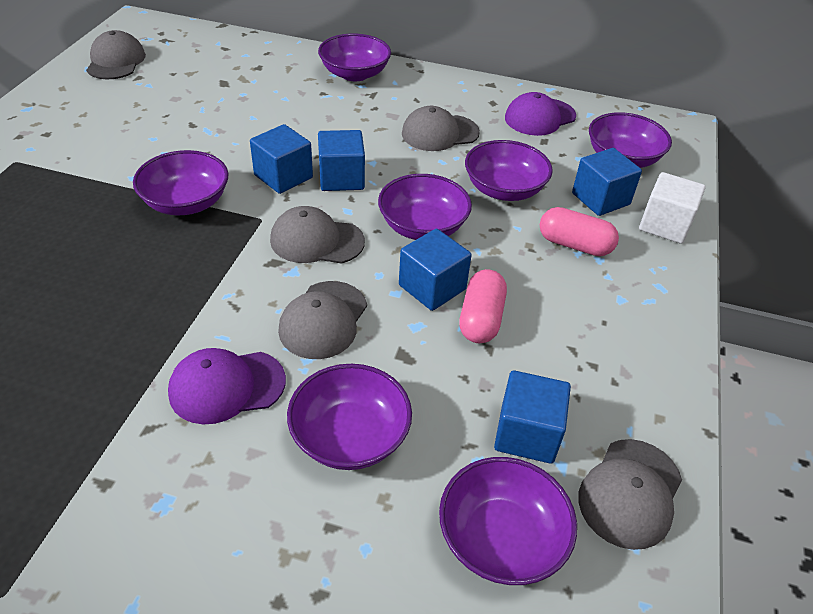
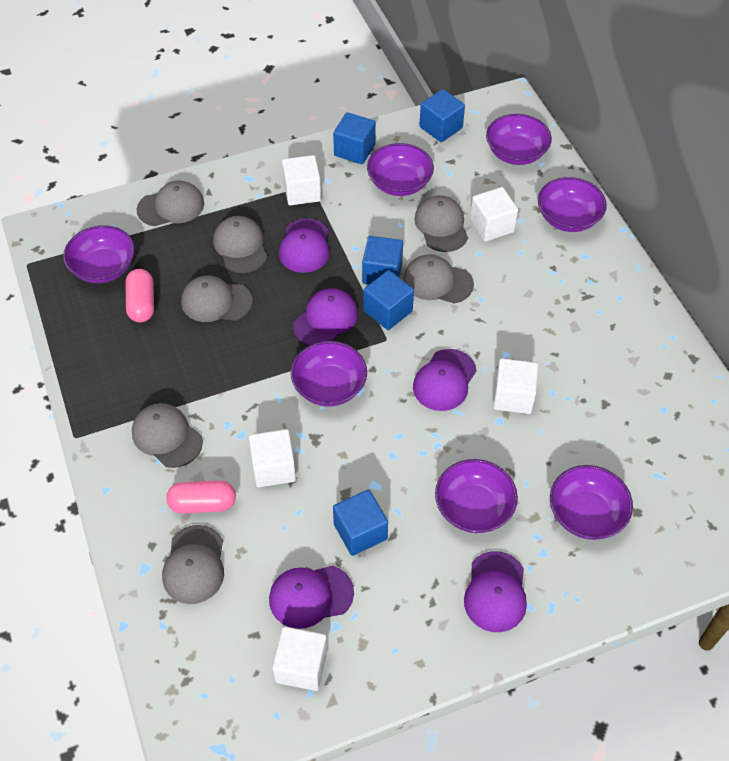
grey cap: 5 -> 7
purple cap: 2 -> 5
white cube: 1 -> 5

